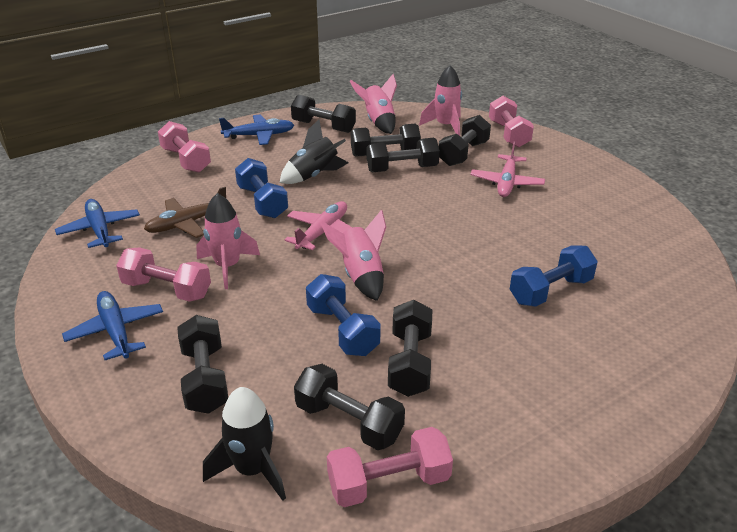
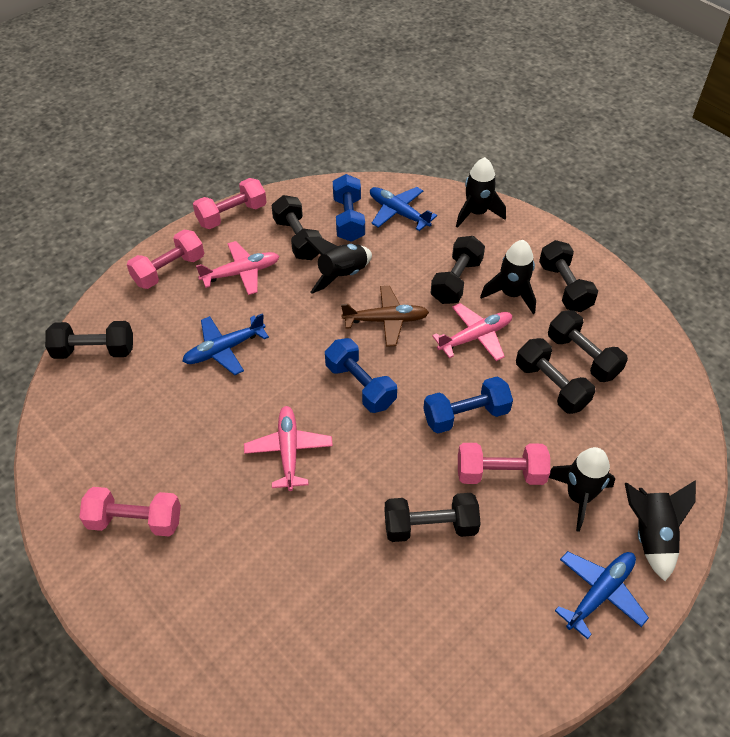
black rocket: 2 -> 5
pink plane: 2 -> 3
pink rocket: 4 -> 0

